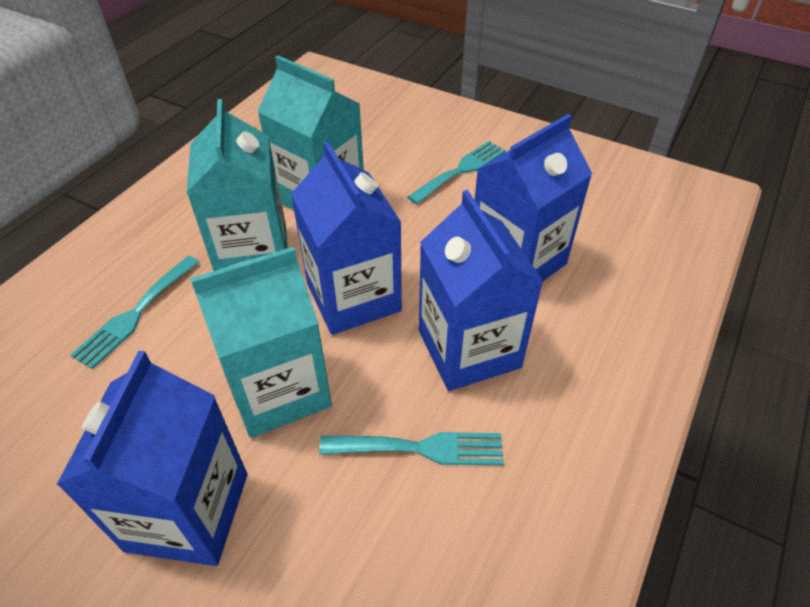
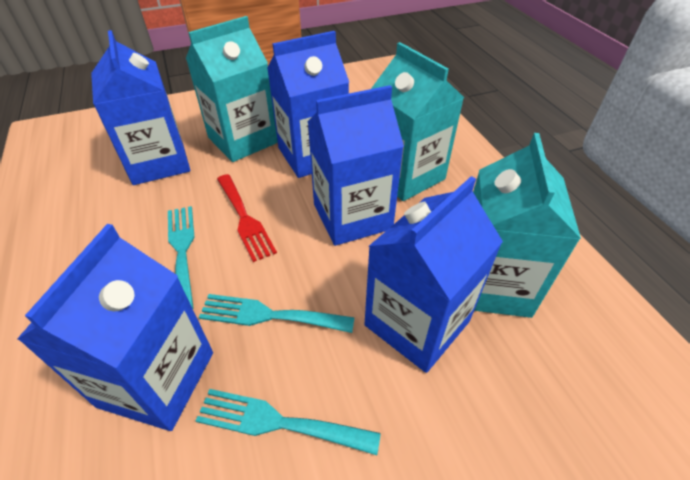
blue carton: 4 -> 5
red fork: 0 -> 1

